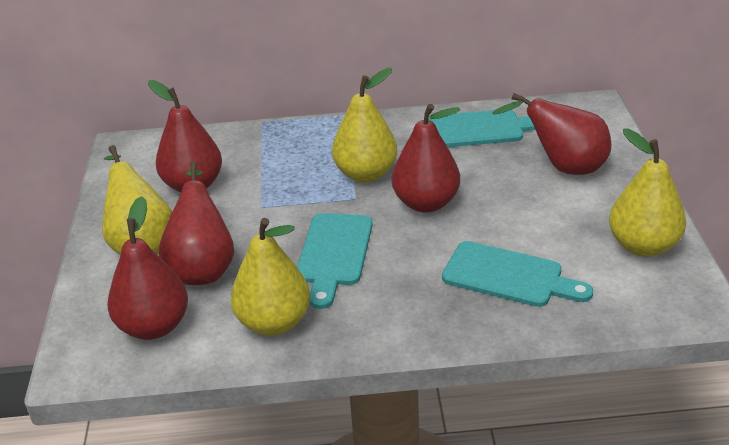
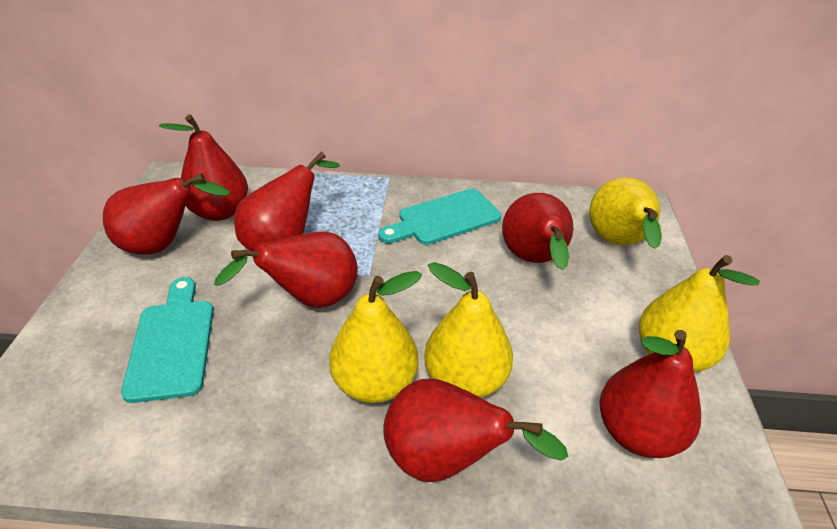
red pear: 5 -> 7
turquoise cutting board: 3 -> 2

